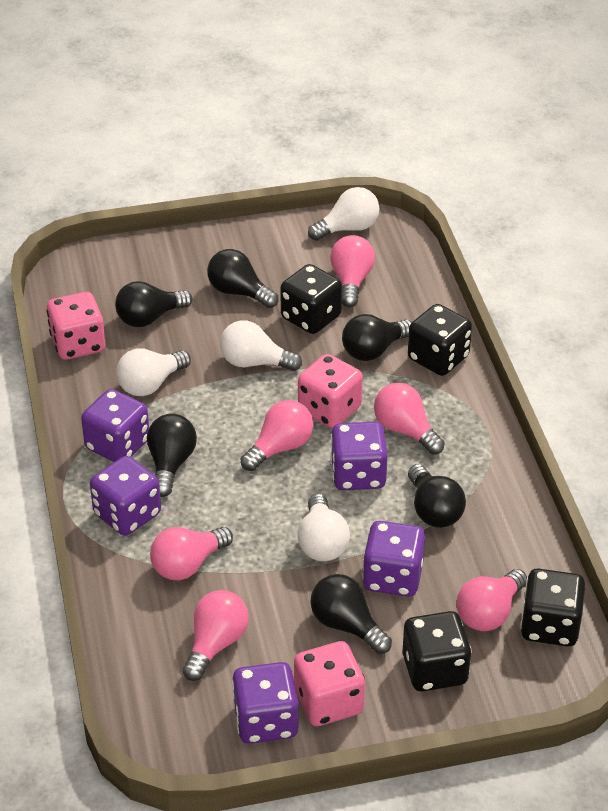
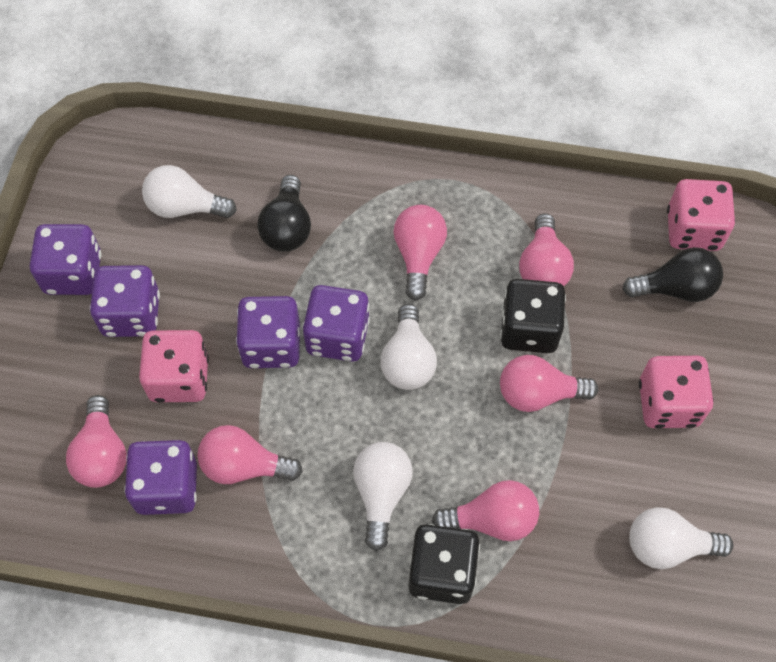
black dice: 4 -> 2
black light bulb: 6 -> 2

